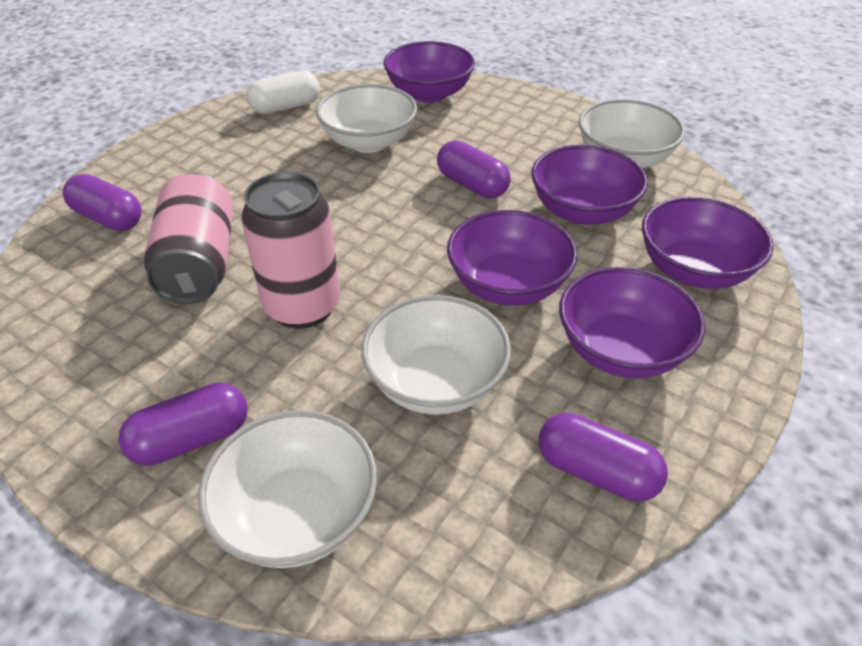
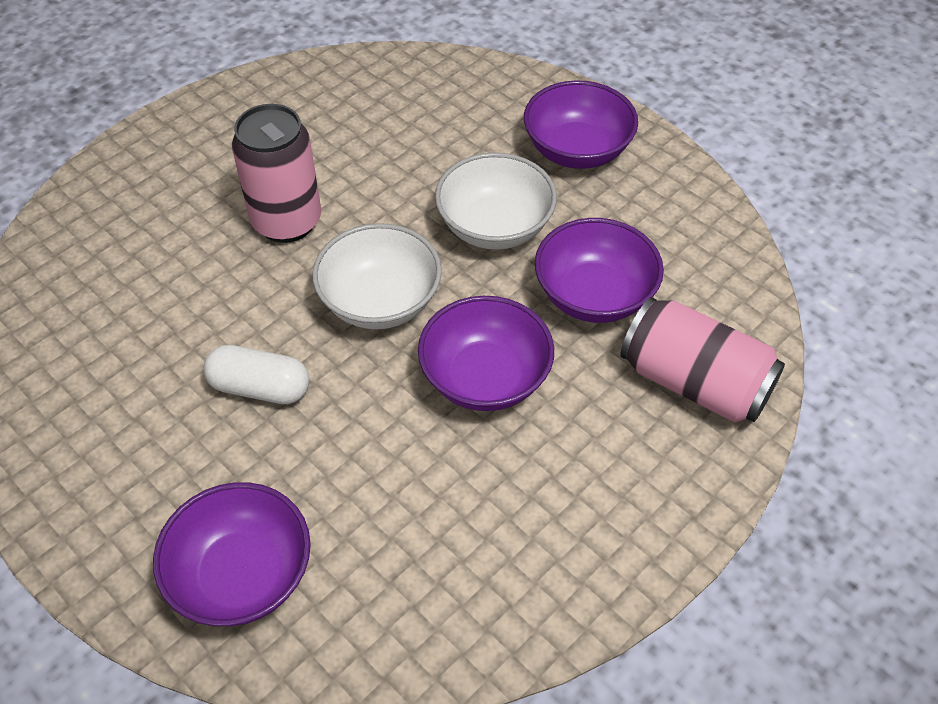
purple bowl: 5 -> 4
purple capsule: 4 -> 0
white bowl: 4 -> 2

